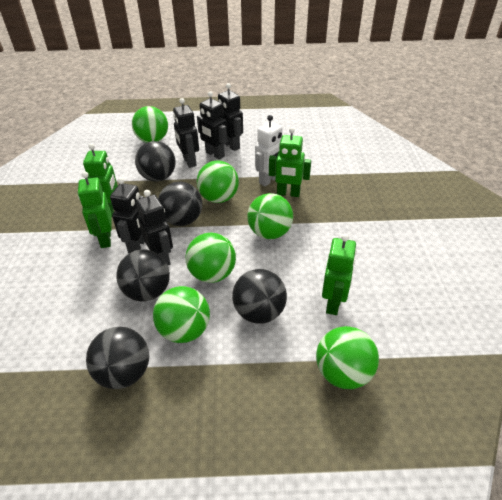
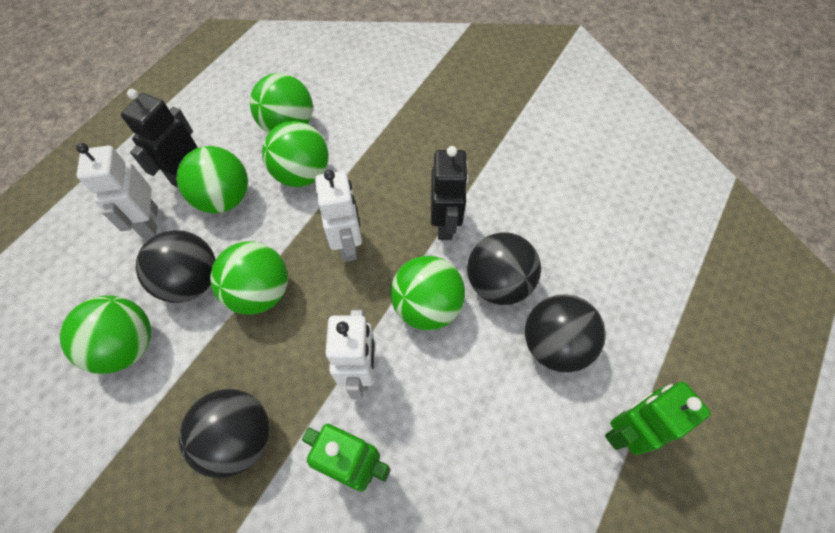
black ball: 5 -> 4
black robot: 5 -> 2
green robot: 4 -> 2
white robot: 1 -> 3

